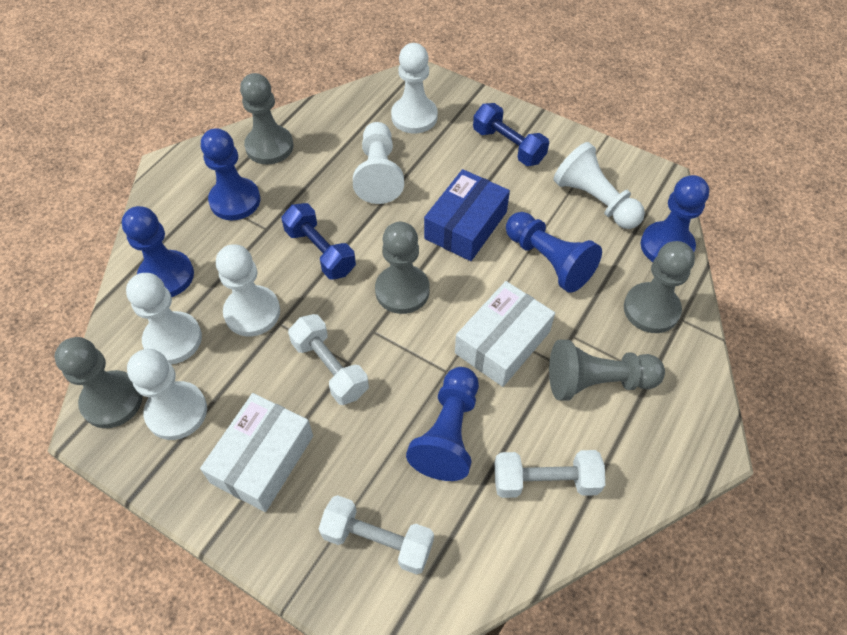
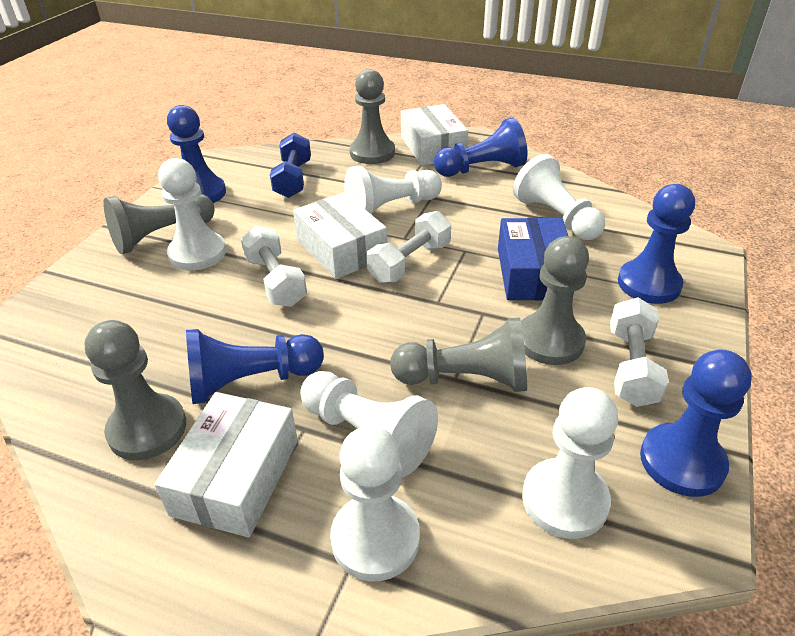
blue dumbbell: 2 -> 1
white box: 2 -> 3

